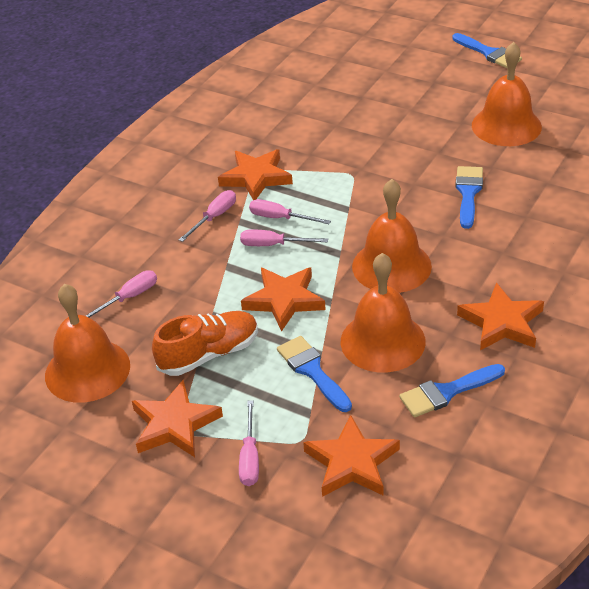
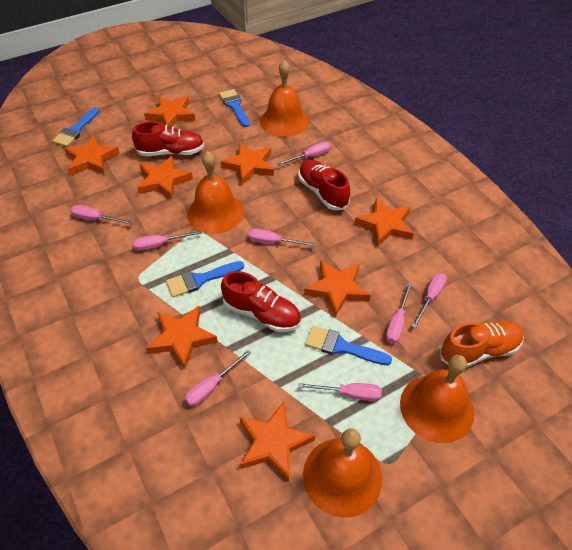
orange star: 5 -> 8
pink screwdriver: 5 -> 8
red shoe: 0 -> 3

